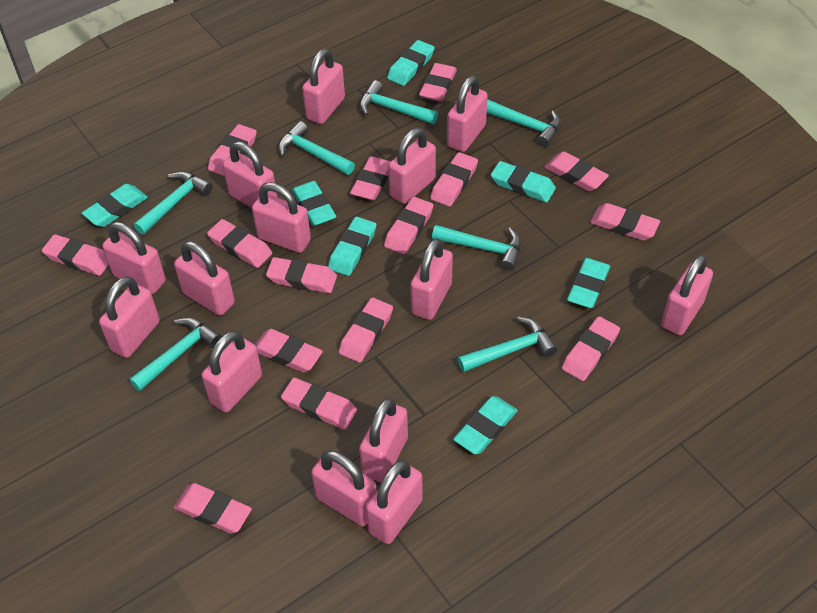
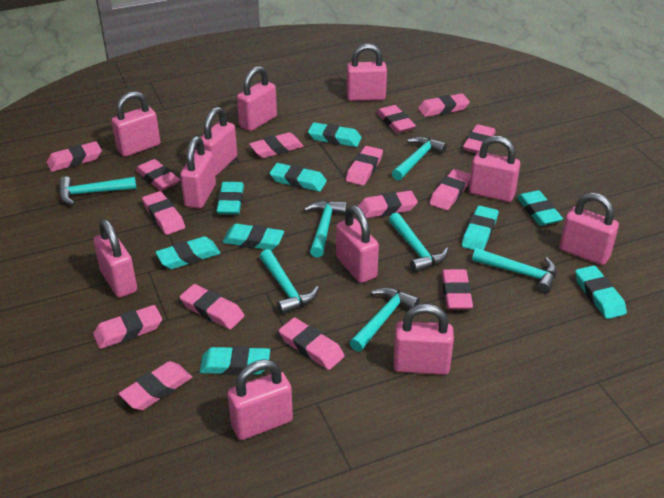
pink padlock: 14 -> 11
turquoise eraser: 7 -> 9

